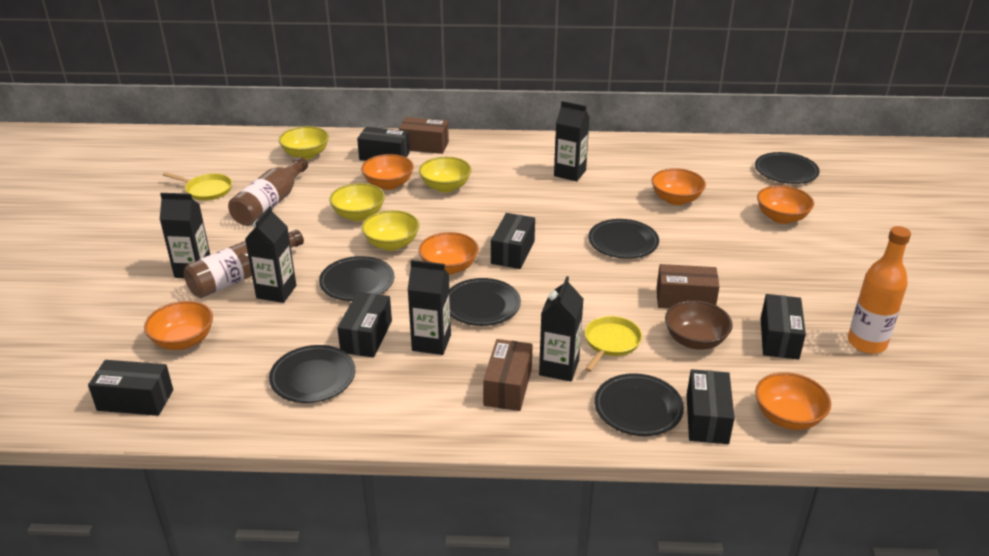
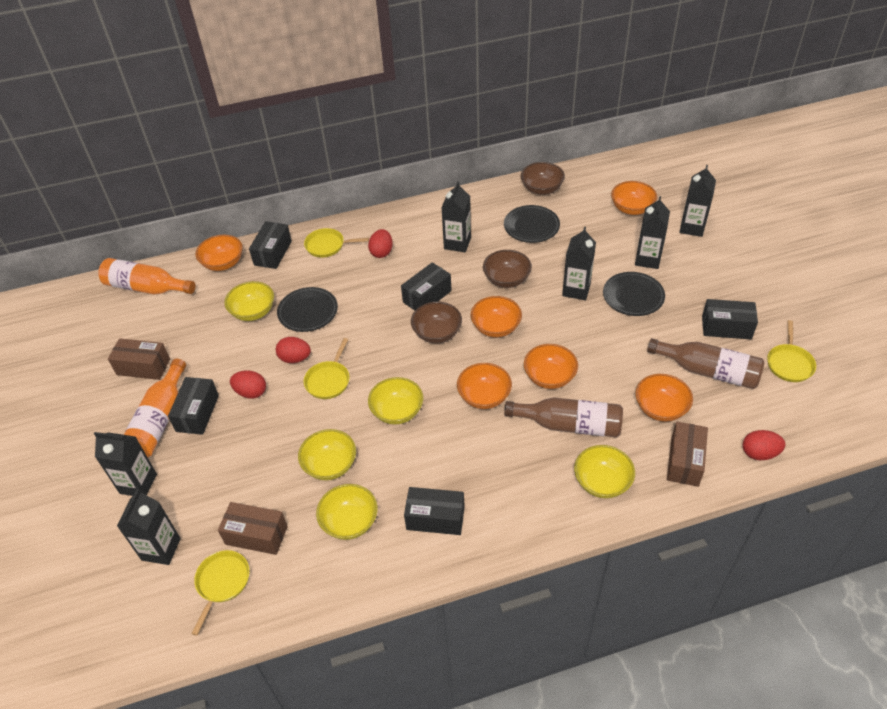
black box: 6 -> 5
black carton: 5 -> 6
black plate: 6 -> 3
brown bowl: 1 -> 3
orange bottle: 1 -> 2
red egg: 0 -> 4
yellow bowl: 4 -> 5
yellow pan: 2 -> 4

